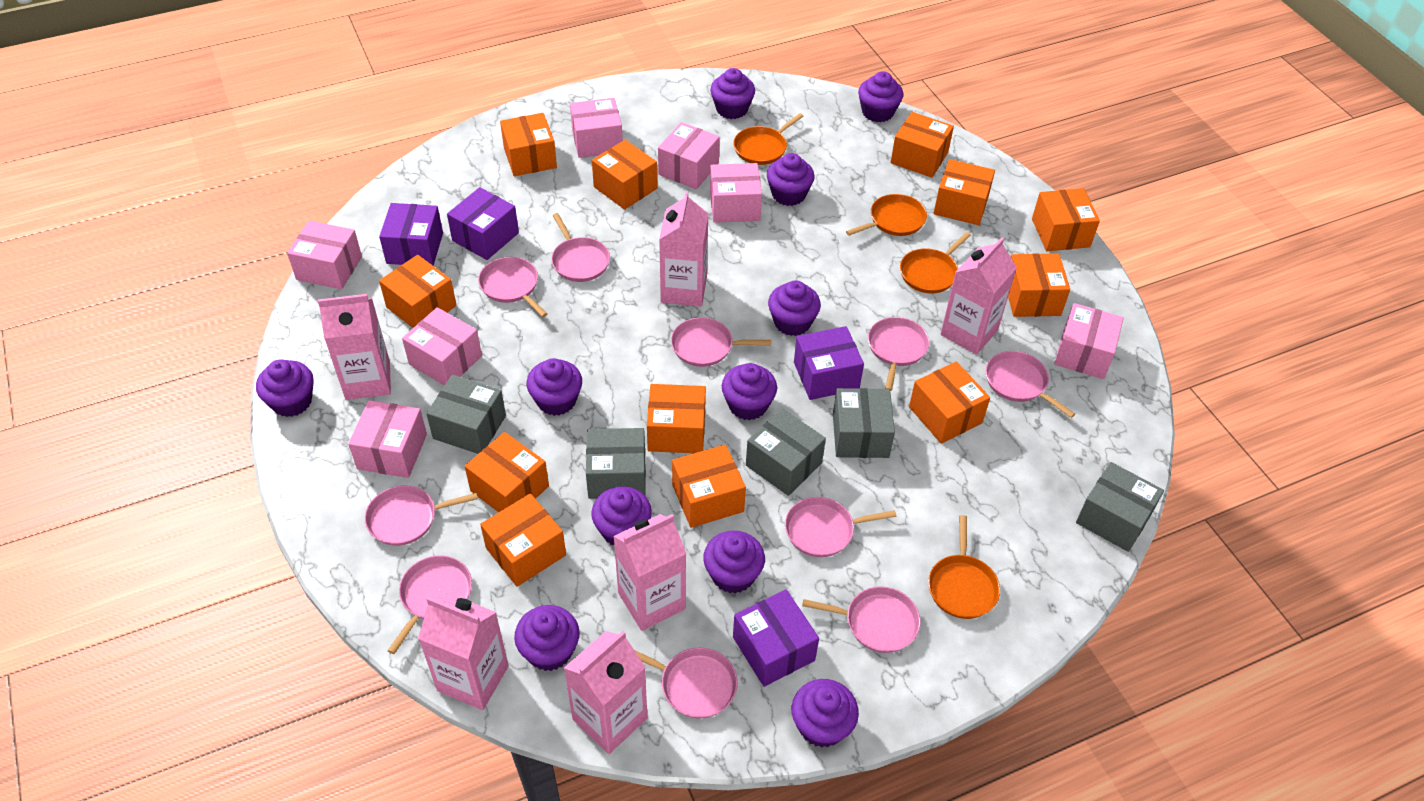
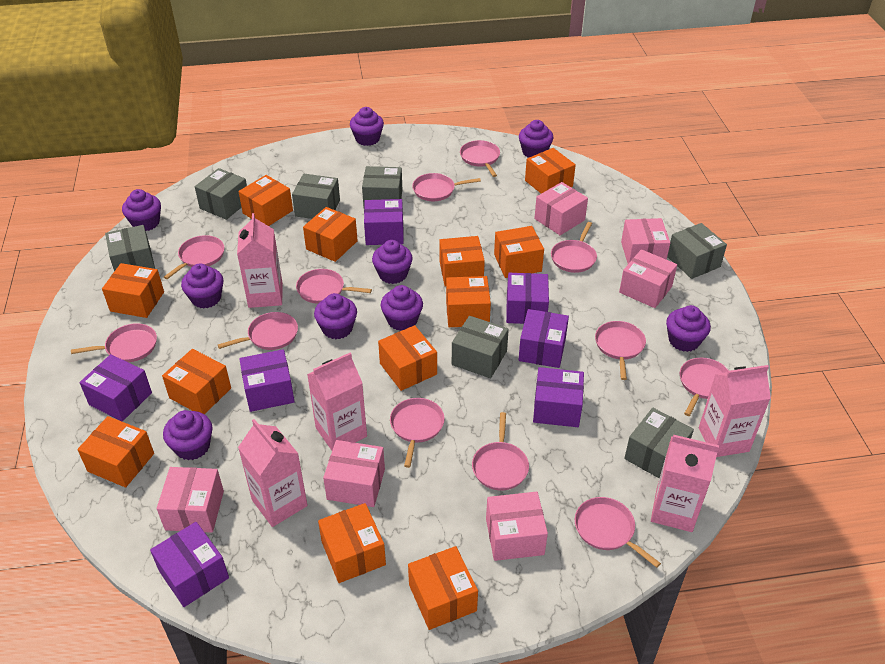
grey box: 5 -> 7
orange pan: 4 -> 0
pink box: 7 -> 6
pink carton: 6 -> 5
pink pan: 10 -> 12
purple box: 4 -> 7
purple cupcake: 11 -> 9

